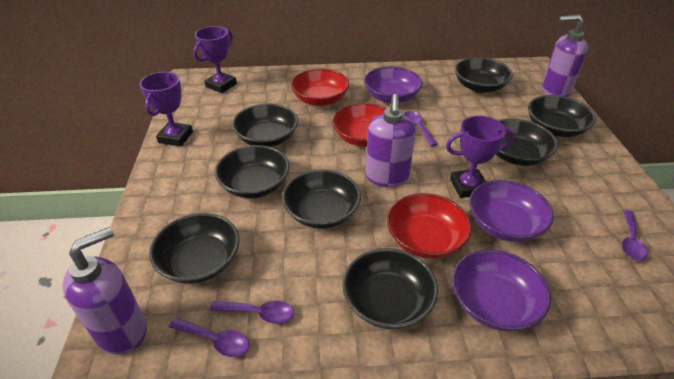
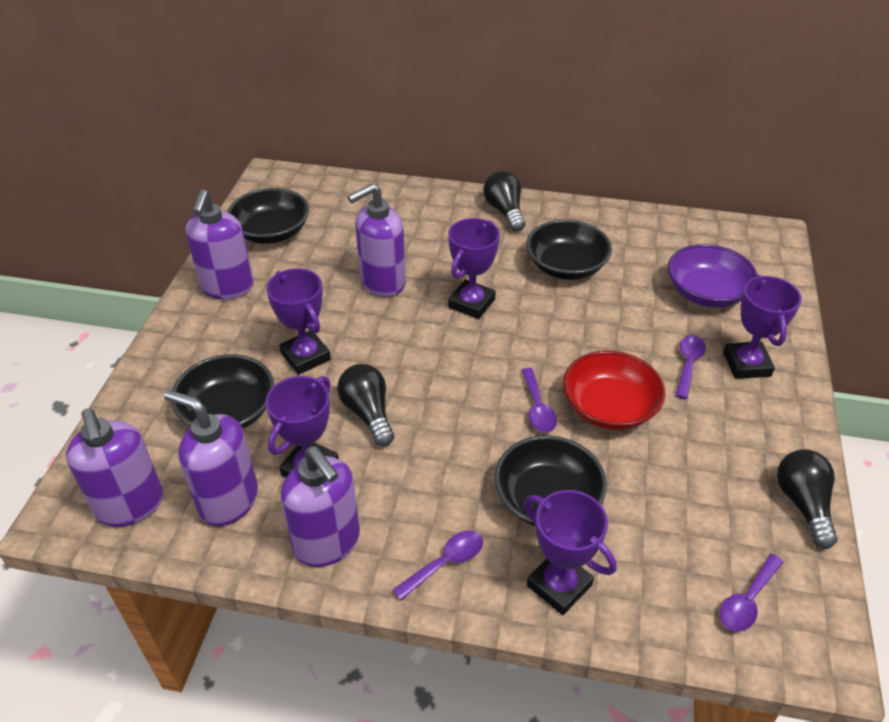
black bowl: 8 -> 4
black light bulb: 0 -> 3
purple bowl: 3 -> 1
purple soap dispenser: 3 -> 5
purple trophy: 3 -> 5
red bowl: 3 -> 1

